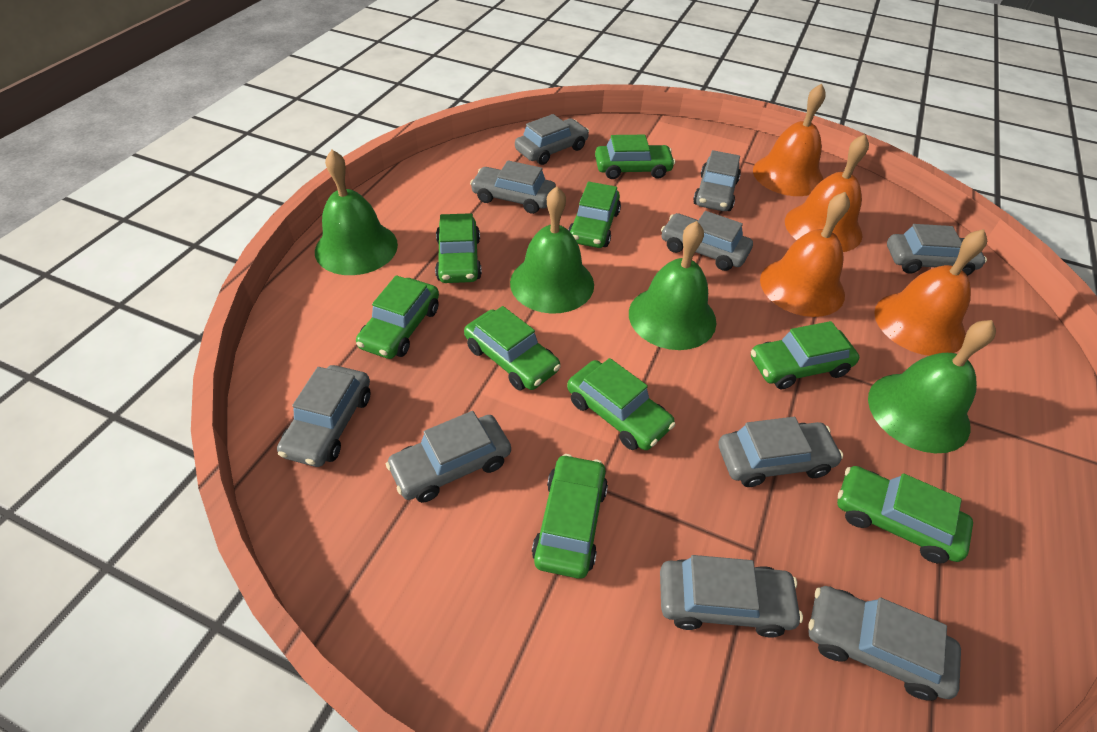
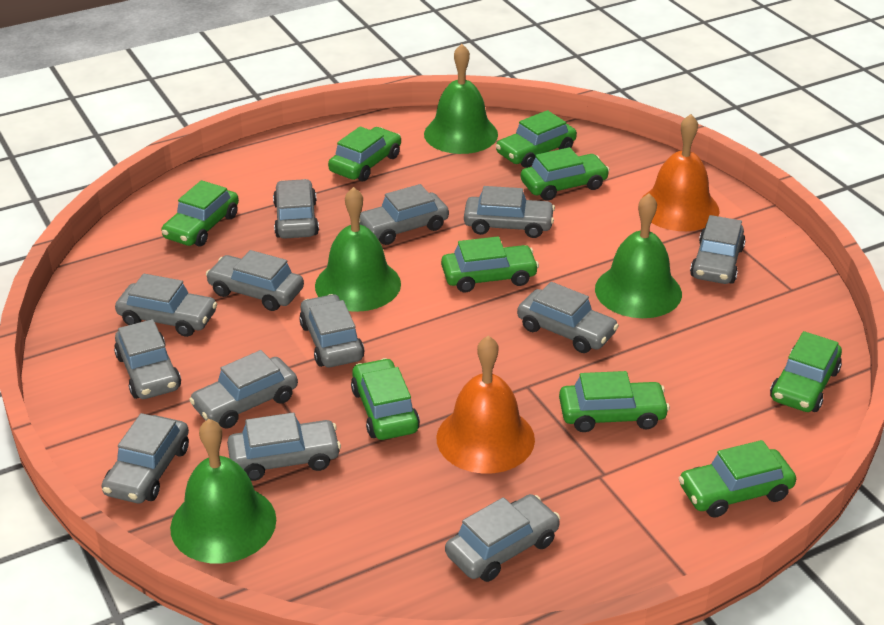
grey car: 10 -> 13
orange bell: 4 -> 2

